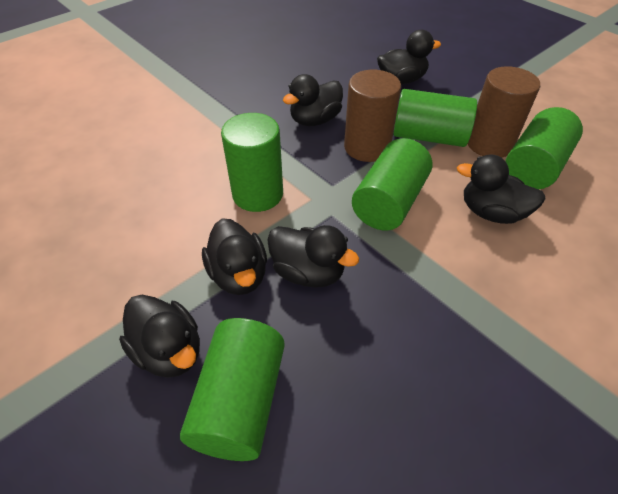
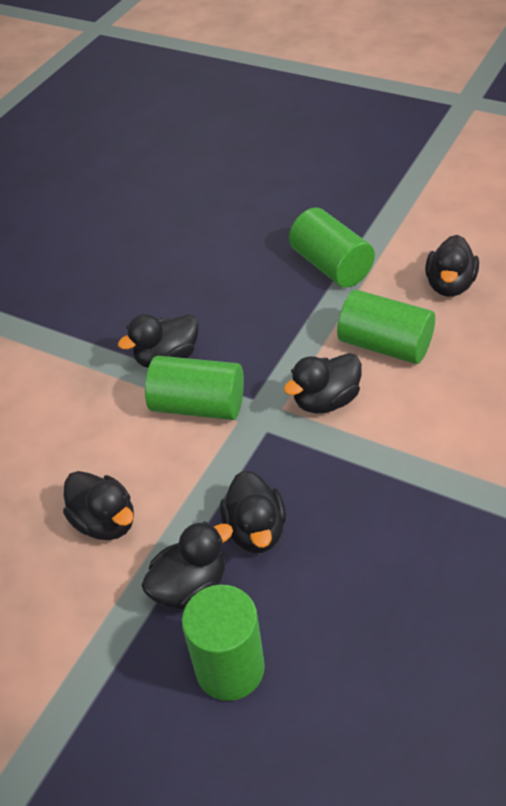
brown cylinder: 2 -> 0
green cylinder: 5 -> 4

